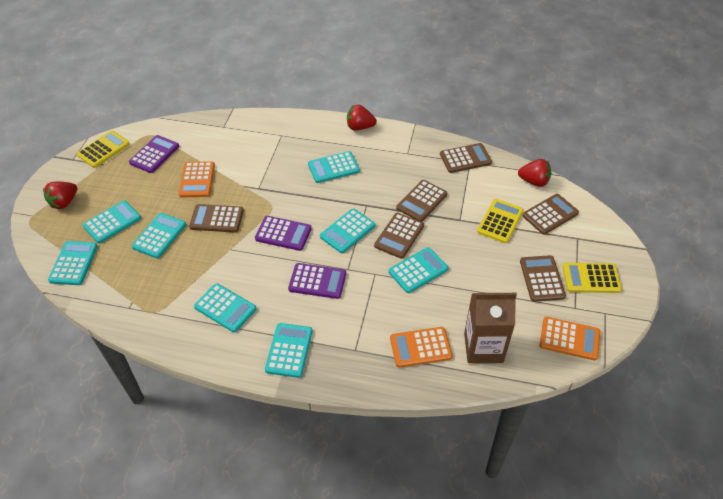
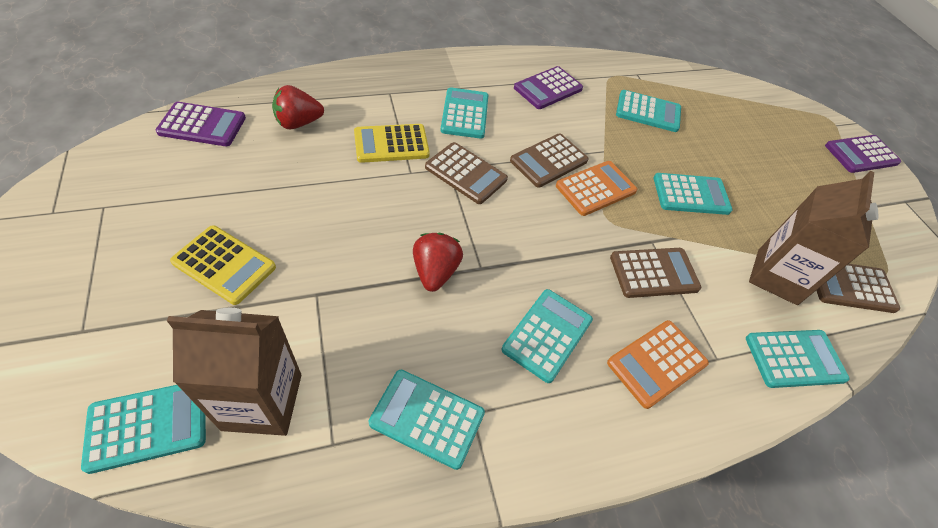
brown calculator: 6 -> 4
brown carton: 1 -> 2
orange calculator: 3 -> 2
red strawberry: 3 -> 2
turquoise calculator: 8 -> 7
yellow calculator: 3 -> 2

